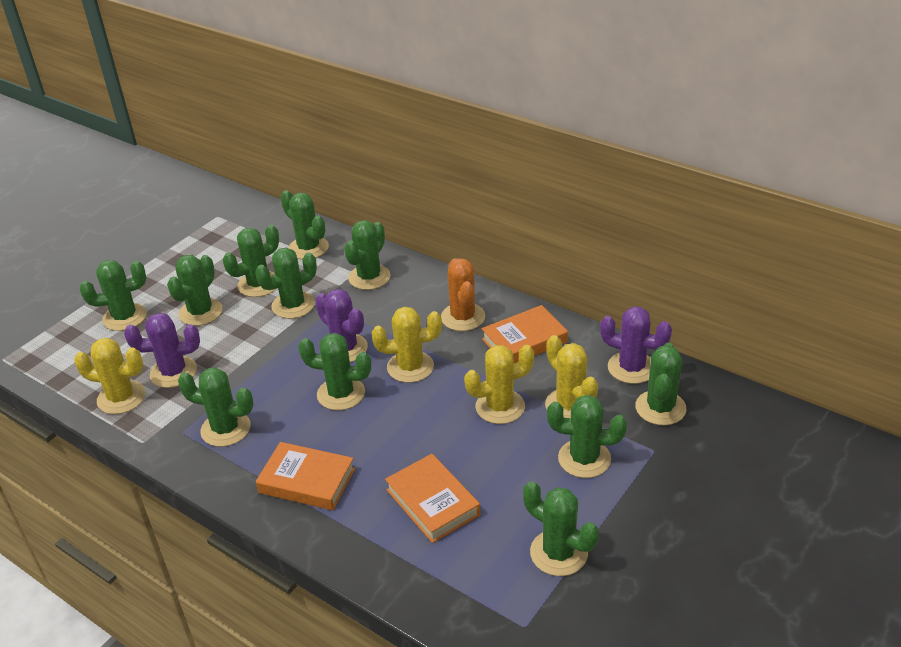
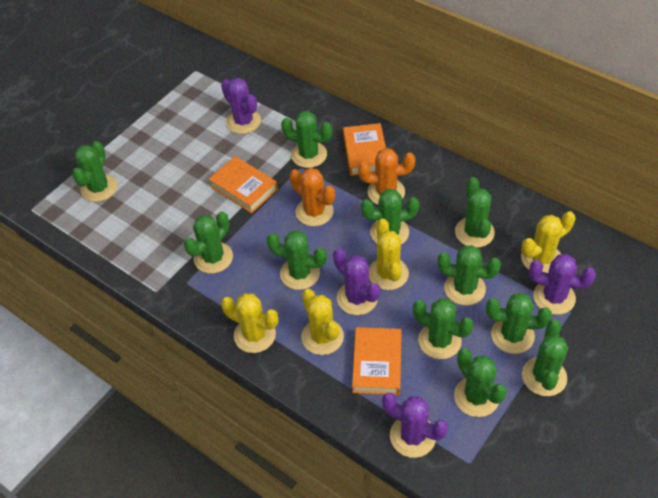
orange cactus: 1 -> 2
purple cactus: 3 -> 4

